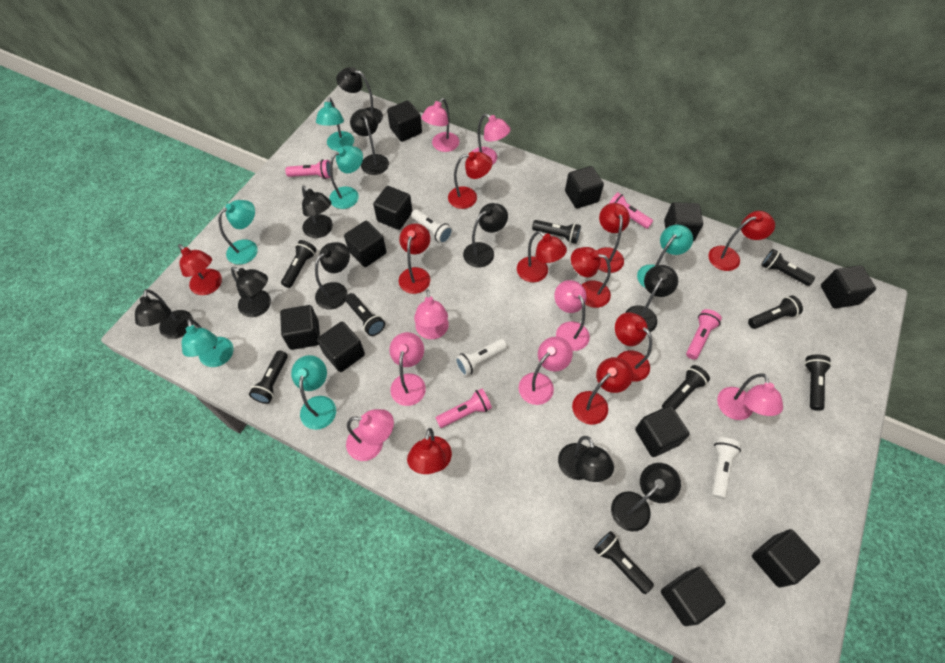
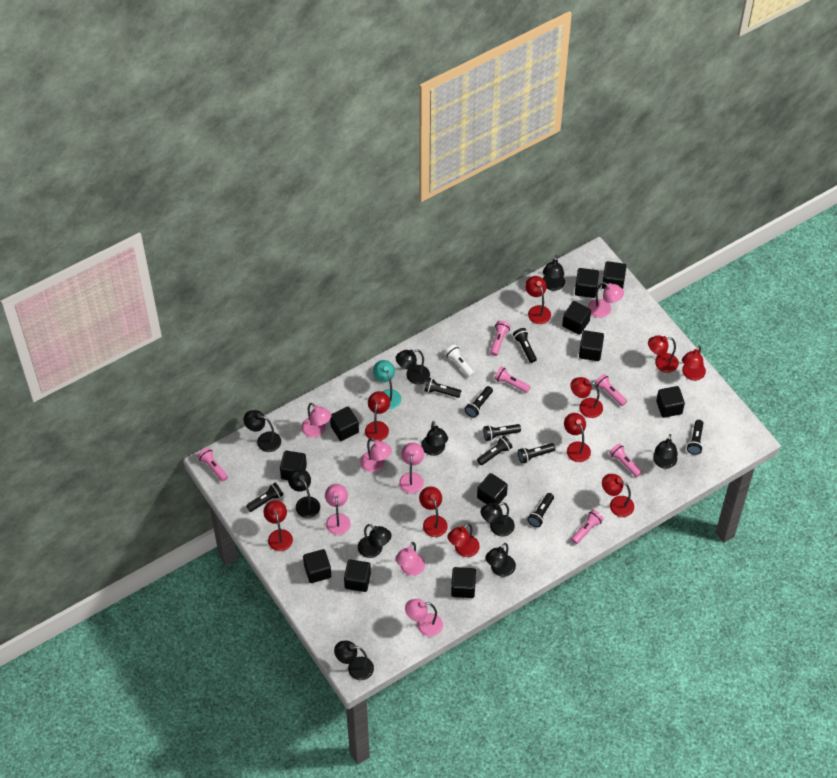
pink flashlight: 4 -> 6
pink lamp: 8 -> 7
turquoise lamp: 6 -> 1
white flashlight: 3 -> 1

